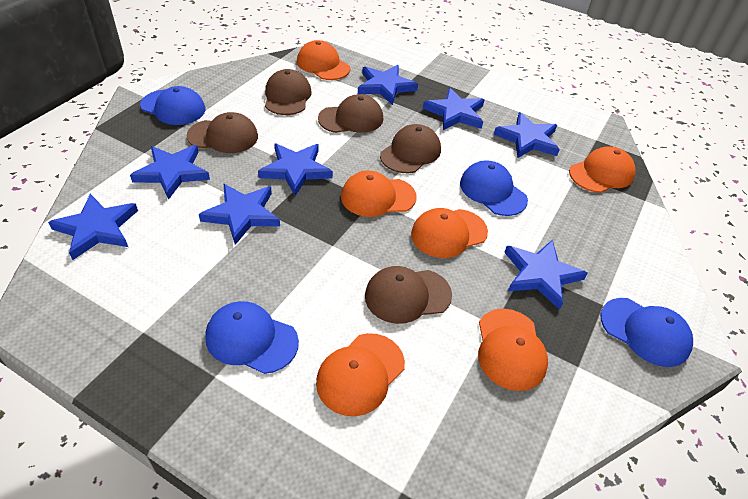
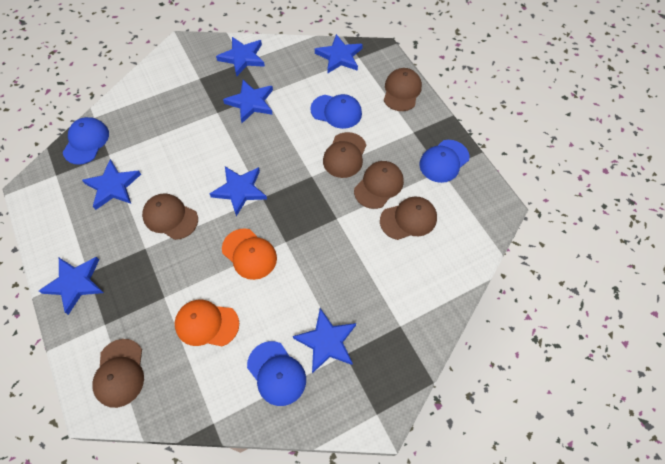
blue star: 8 -> 7
brown cap: 5 -> 6
orange cap: 6 -> 2

